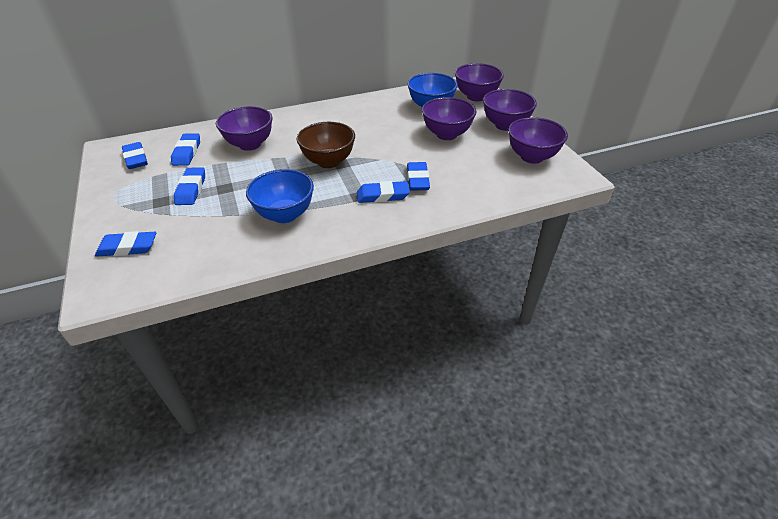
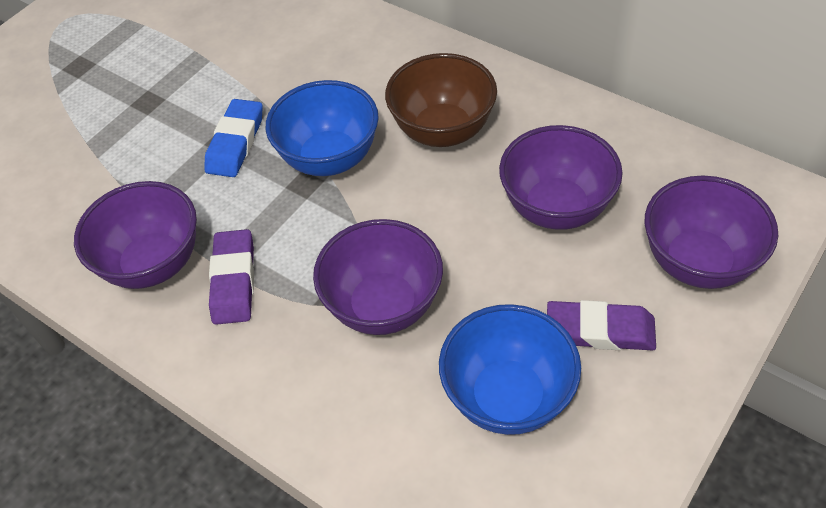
blue eraser: 6 -> 1
purple bowl: 5 -> 4
purple eraser: 0 -> 2

